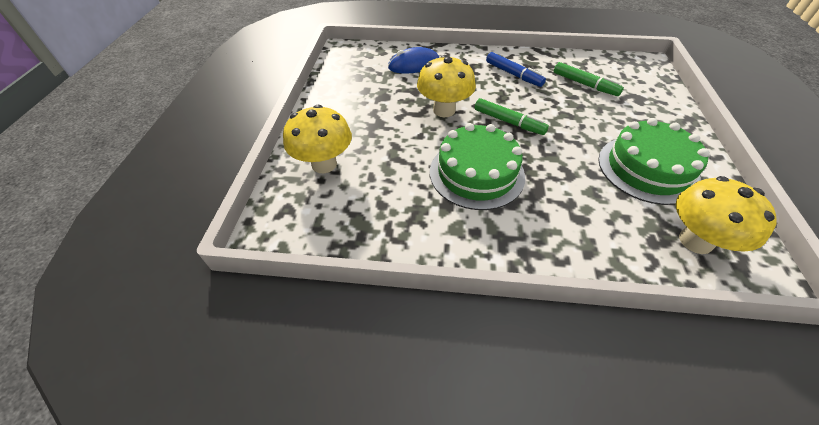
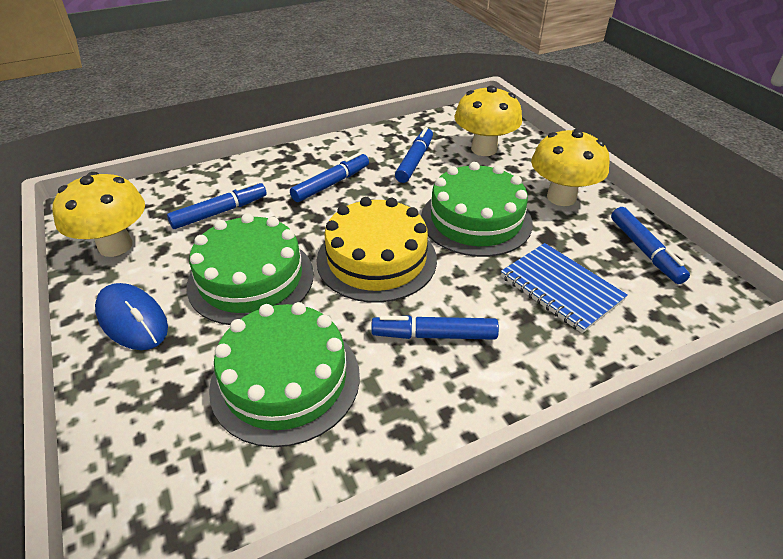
blue marker: 1 -> 5
blue notebook: 0 -> 1
green cake: 2 -> 3
green marker: 2 -> 0
yellow cake: 0 -> 1

